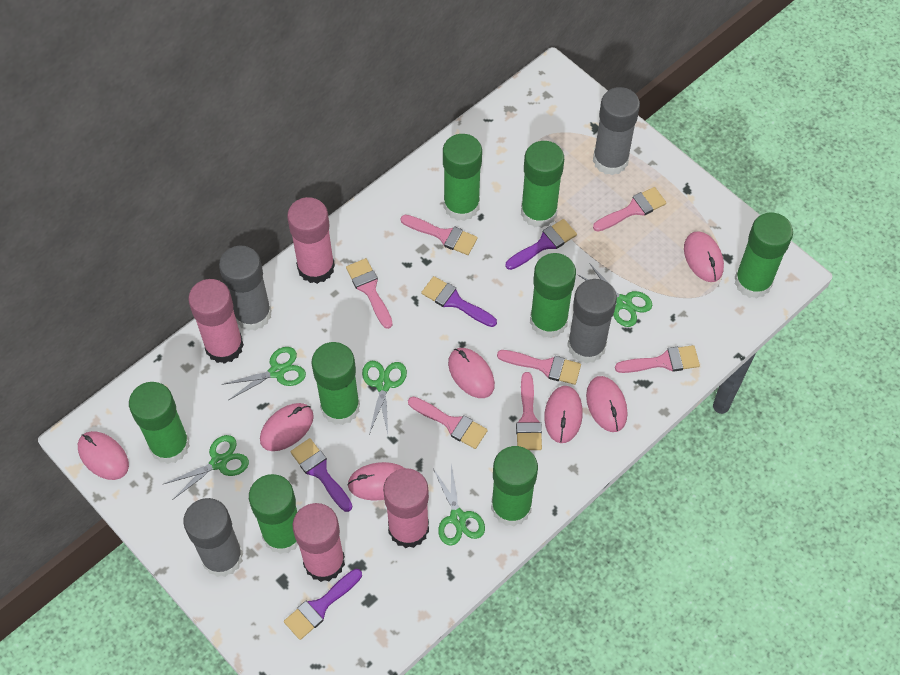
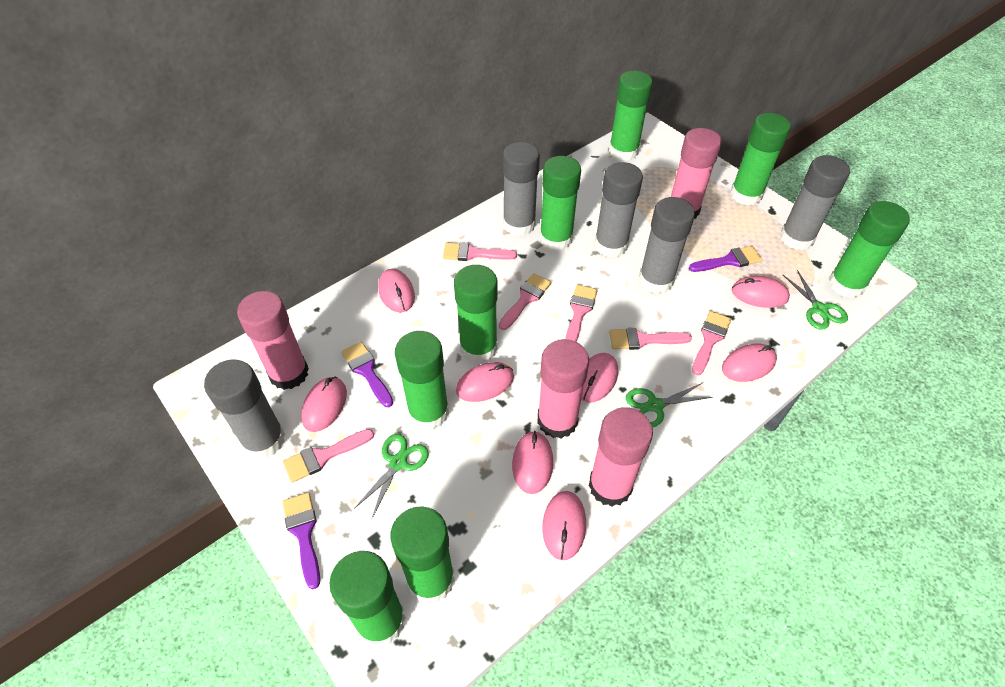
green scissors: 5 -> 3
grey glue stick: 4 -> 5
pink brush: 7 -> 6
pink mouse: 7 -> 8
purple brush: 4 -> 3

